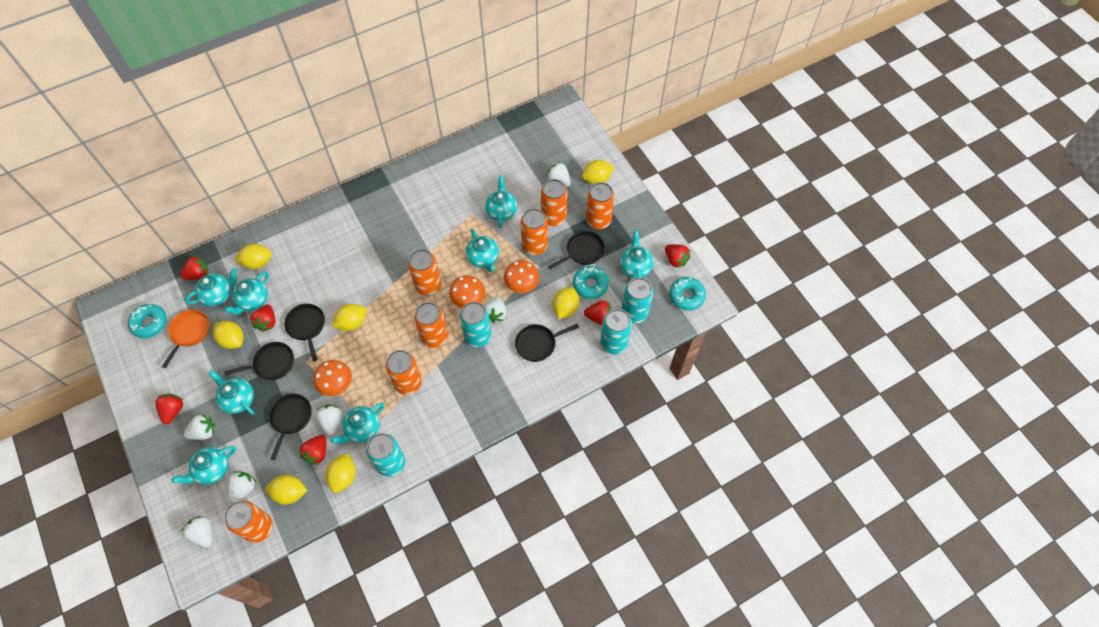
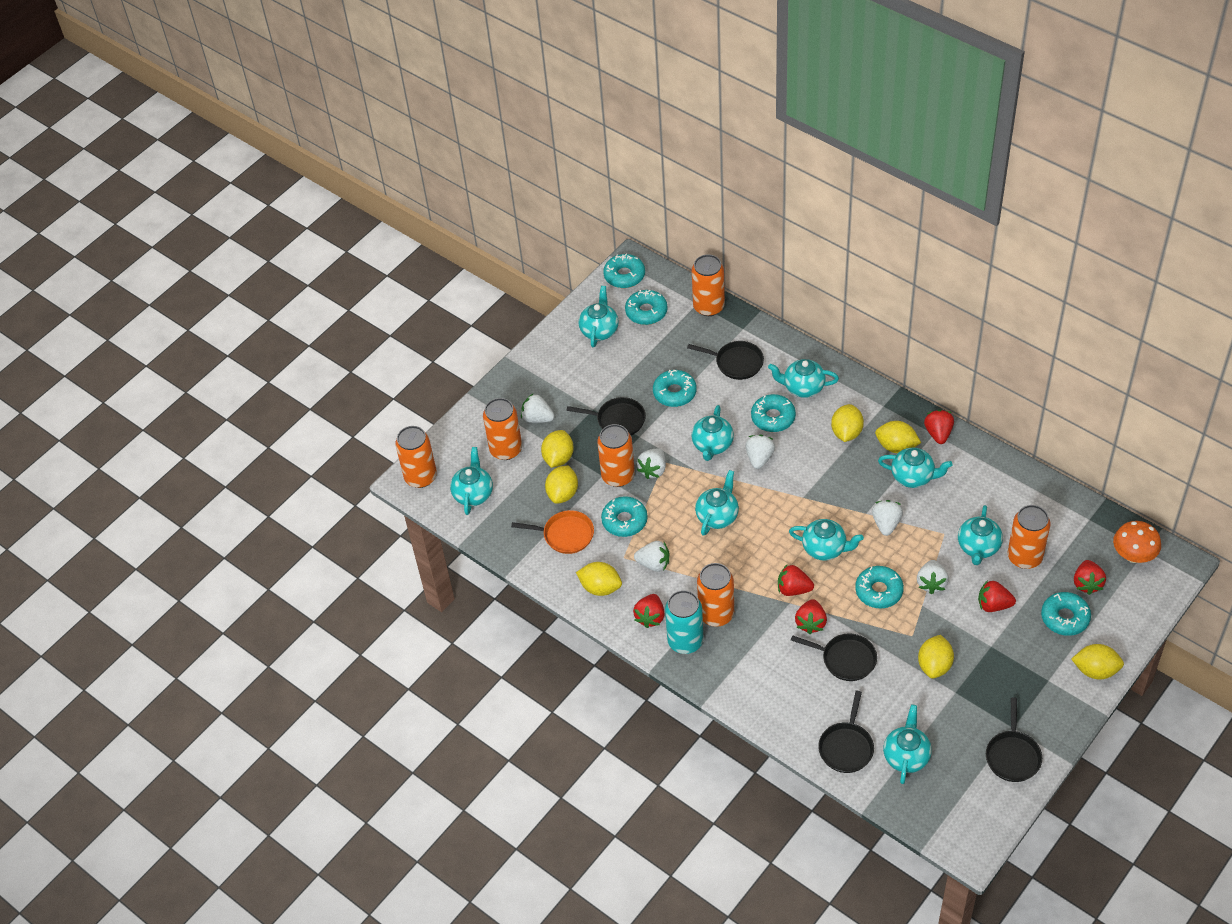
orange can: 7 -> 6
orange mushroom: 3 -> 1
turquoise can: 4 -> 1
turquoise donut: 3 -> 7
turquoise teapot: 8 -> 9

